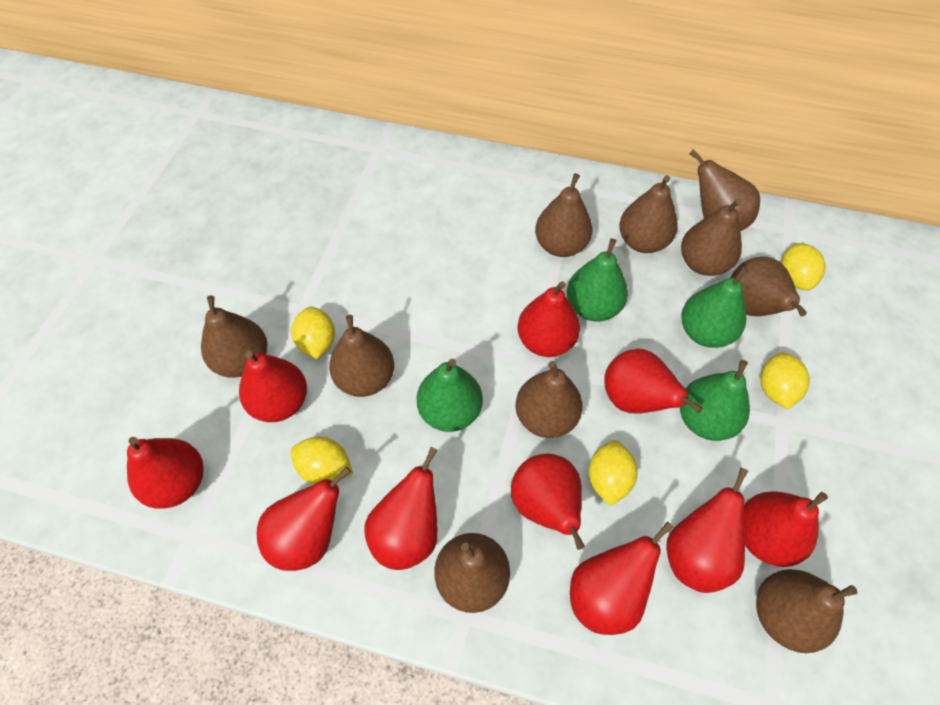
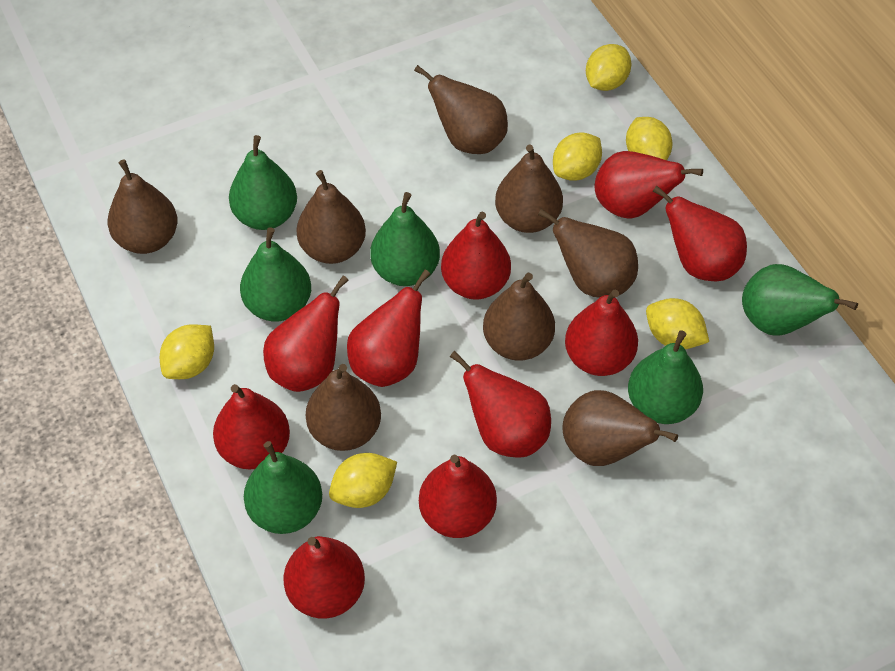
brown pear: 10 -> 8
green pear: 4 -> 6
yellow lemon: 5 -> 6

